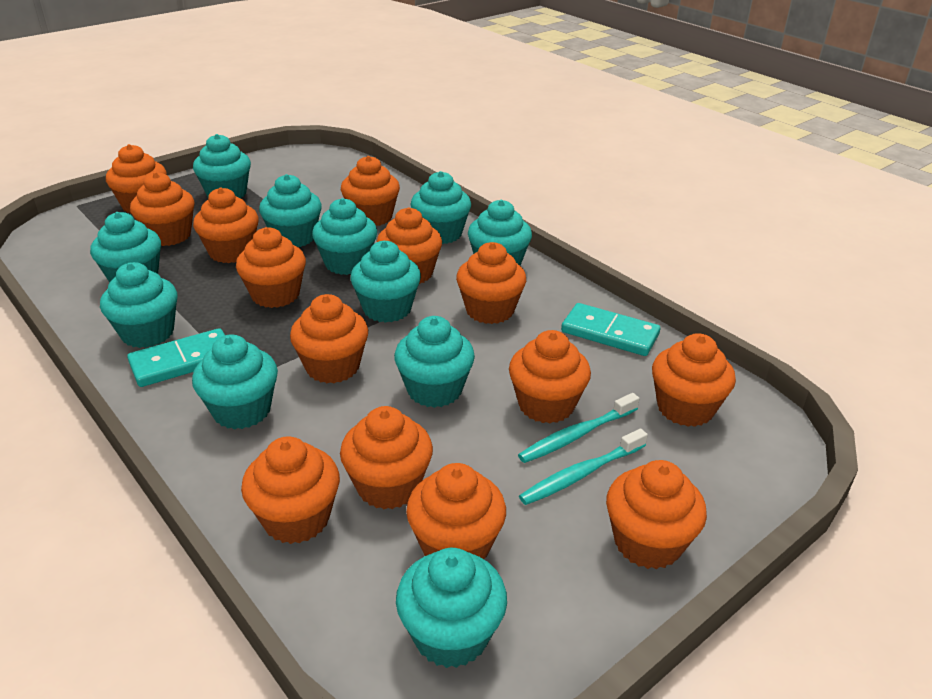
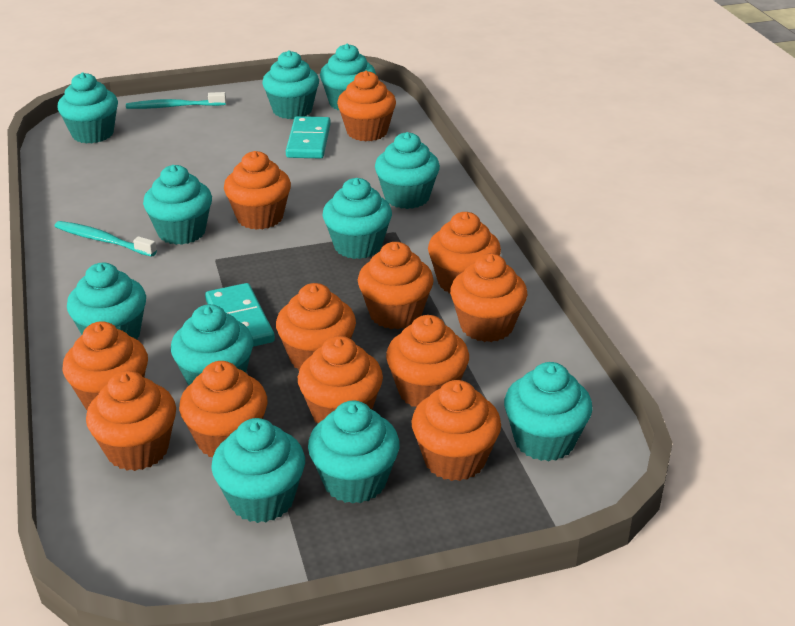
orange cupcake: 14 -> 12

